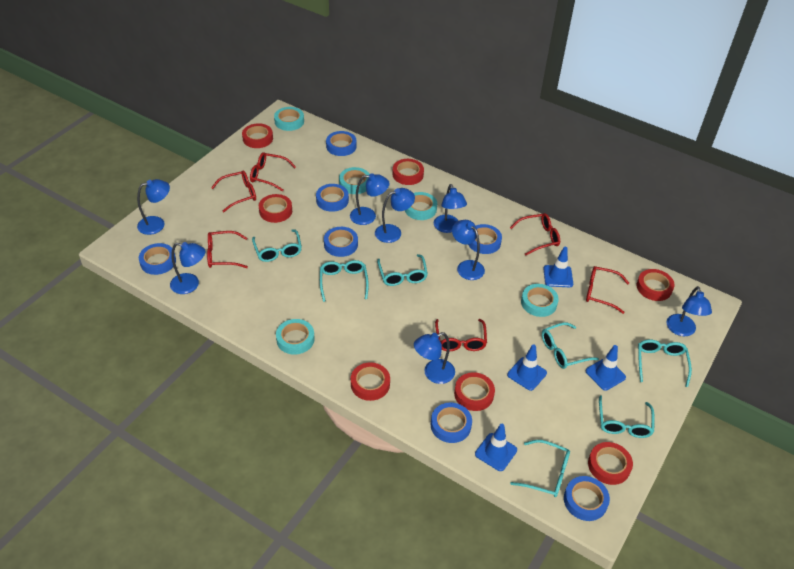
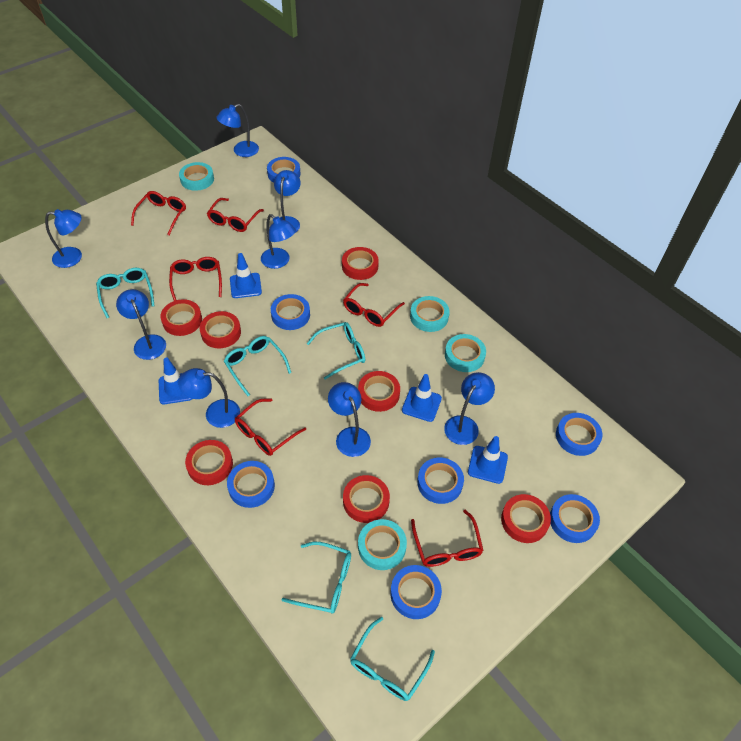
turquoise glasses: 7 -> 5
turquoise tape: 5 -> 4

